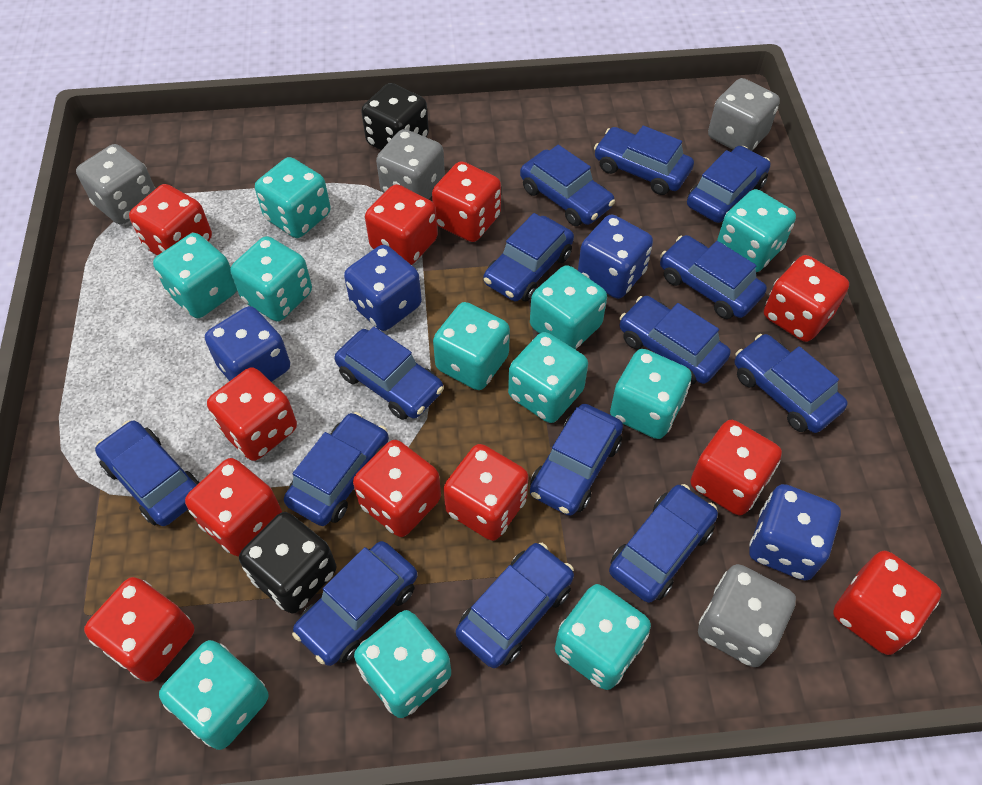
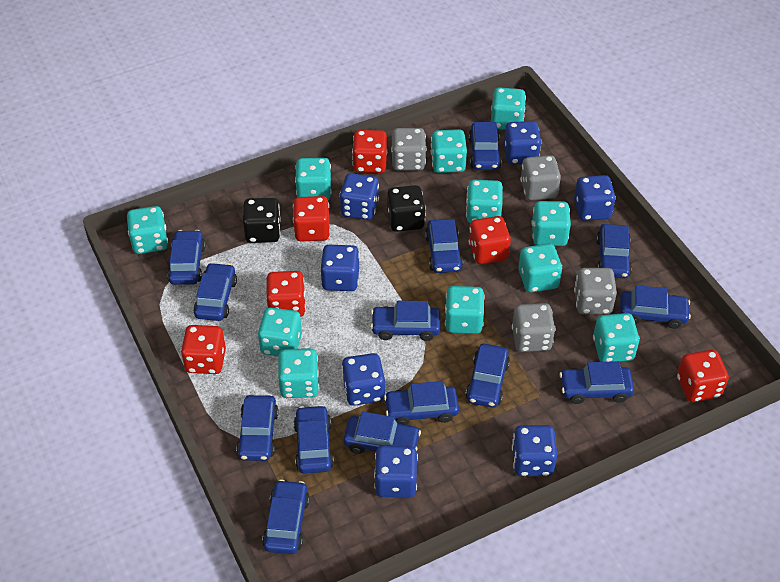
blue dice: 4 -> 7
red dice: 11 -> 6

